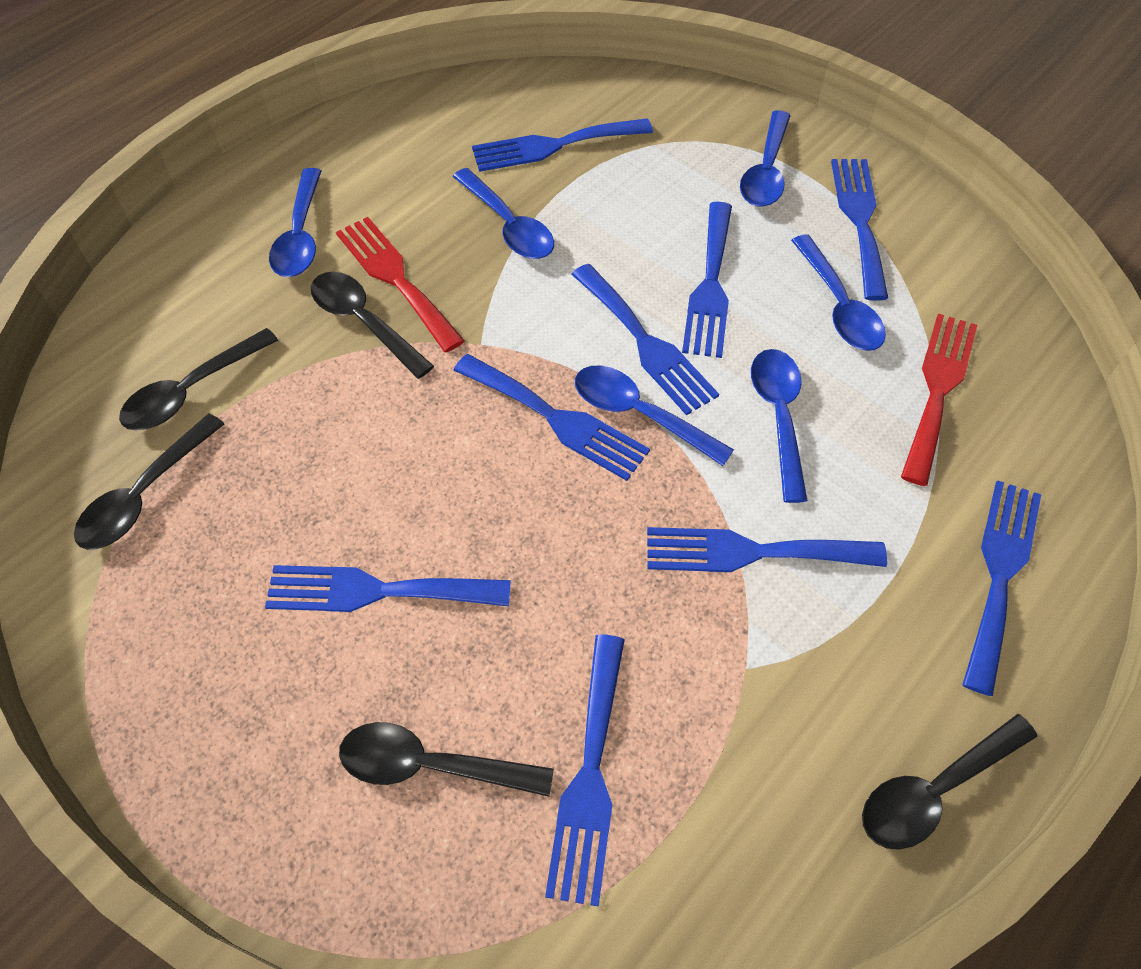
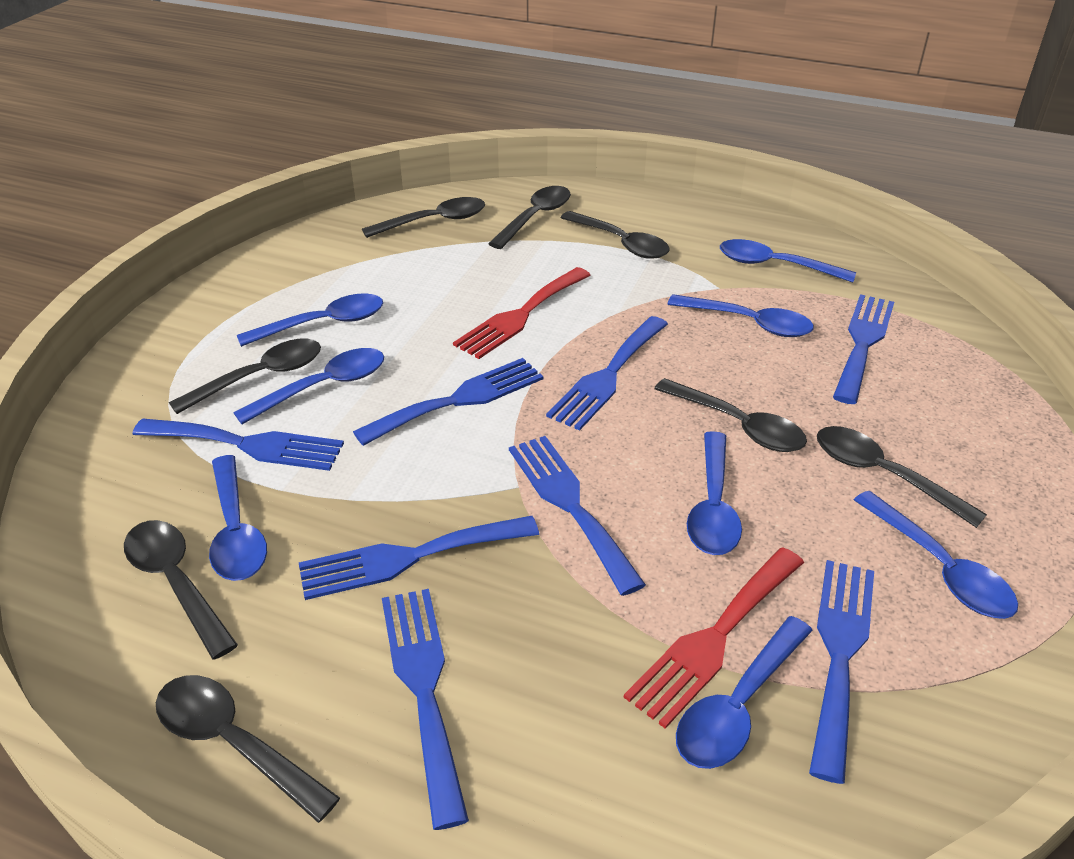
black spoon: 5 -> 8
blue fork: 9 -> 8
blue spoon: 6 -> 8

